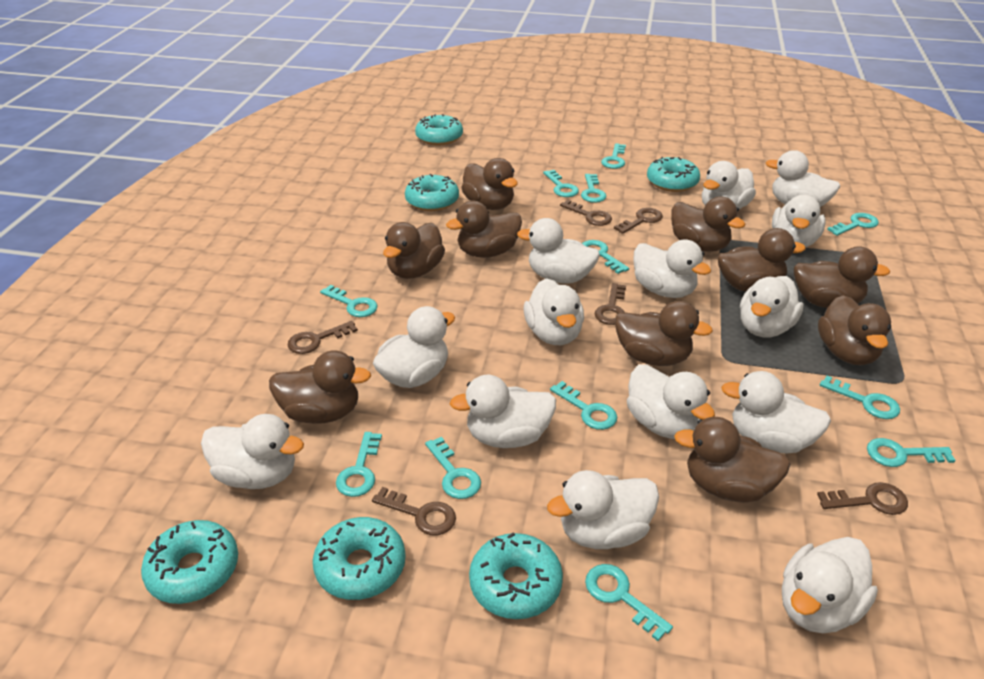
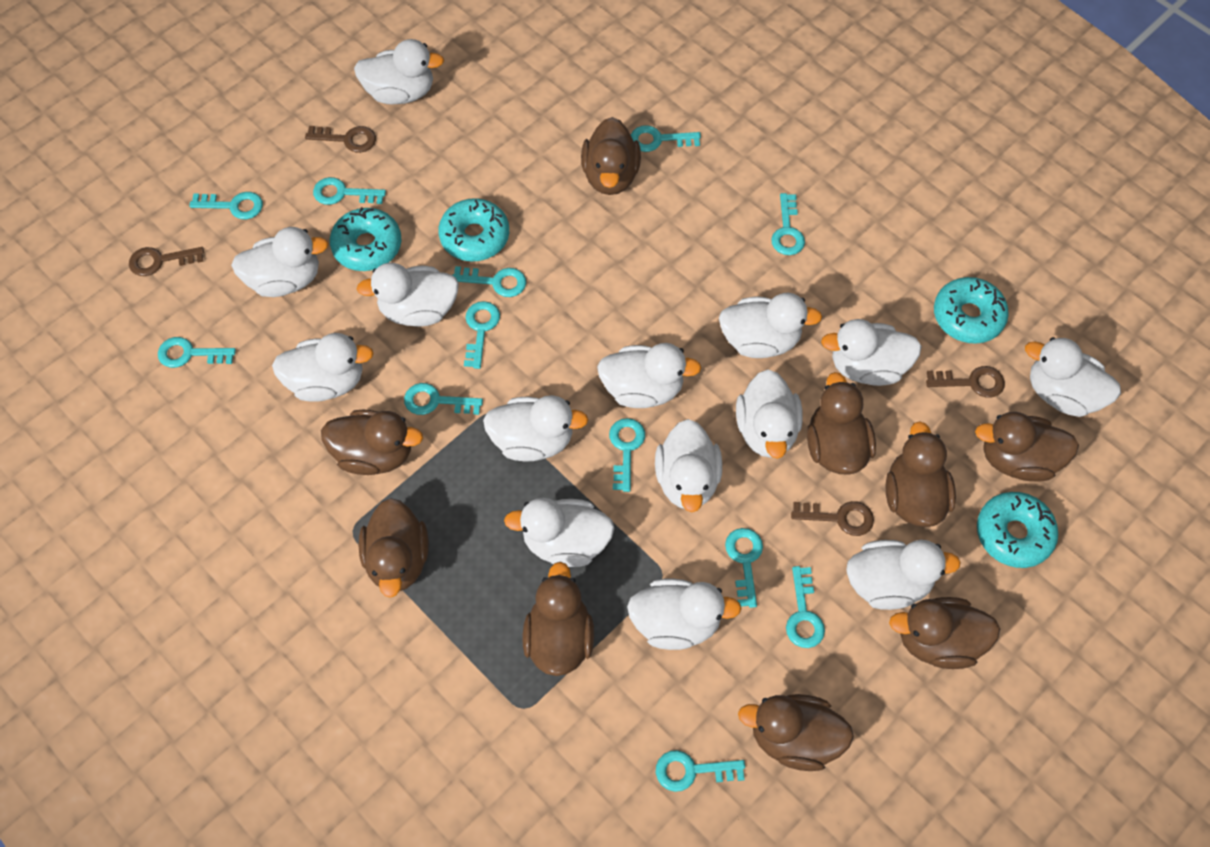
brown duck: 10 -> 9
brown key: 6 -> 4
turquoise donut: 6 -> 4

